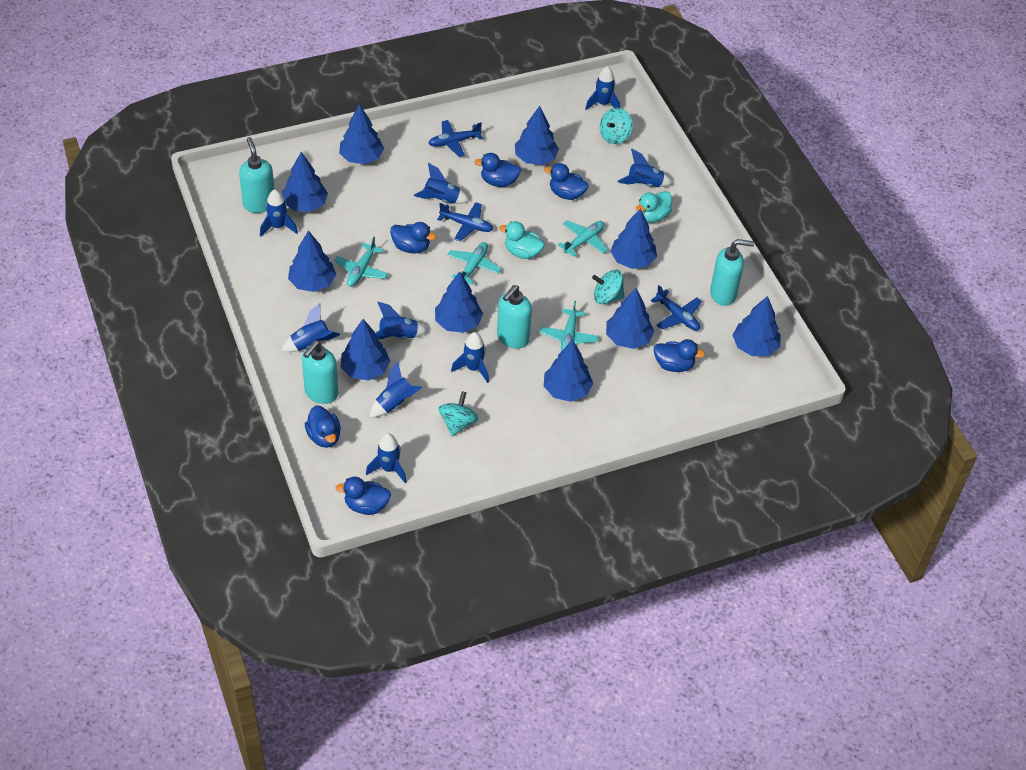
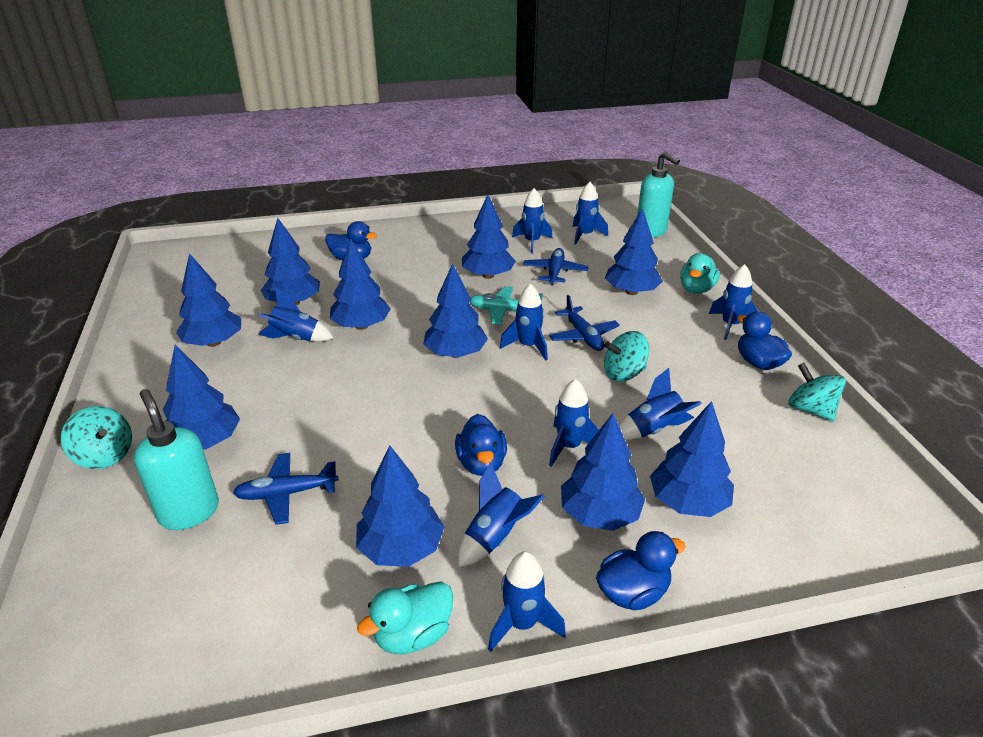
blue duck: 6 -> 4
turquoise plane: 4 -> 1
turquoise soap dispenser: 4 -> 2

